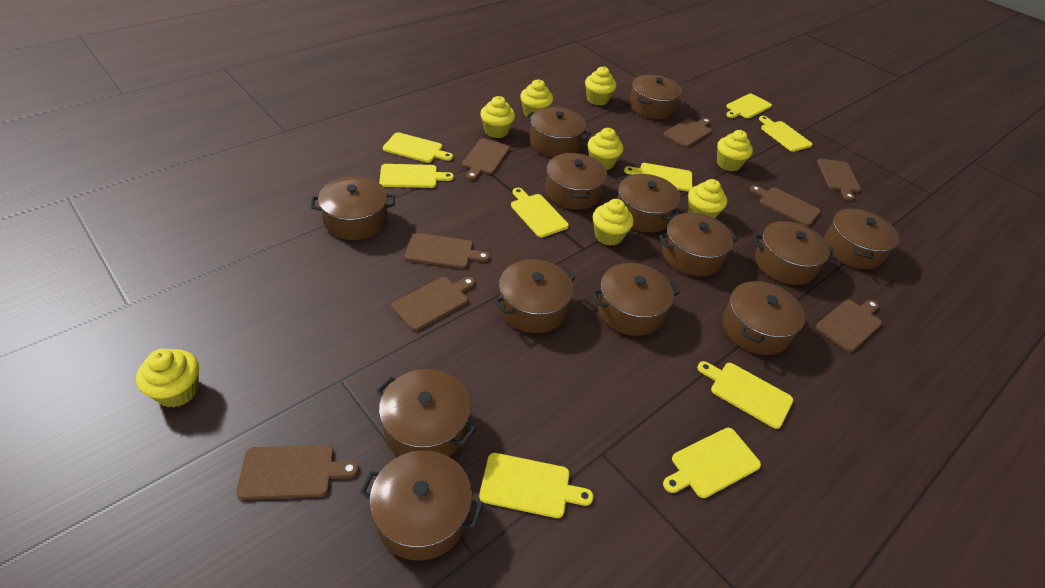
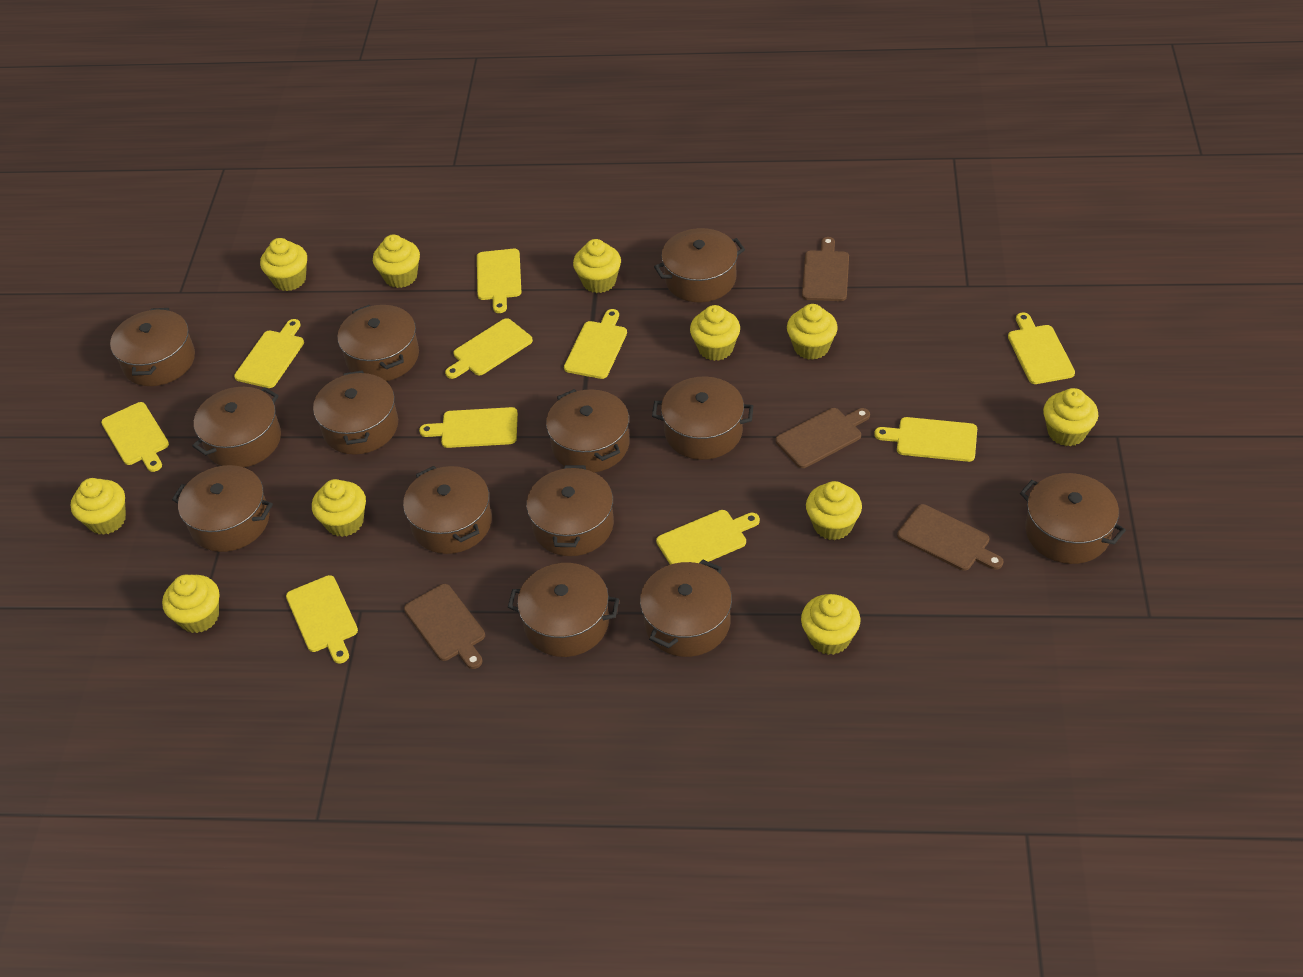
brown cutting board: 8 -> 4
yellow cupcake: 8 -> 11
yellow cutting board: 9 -> 10

